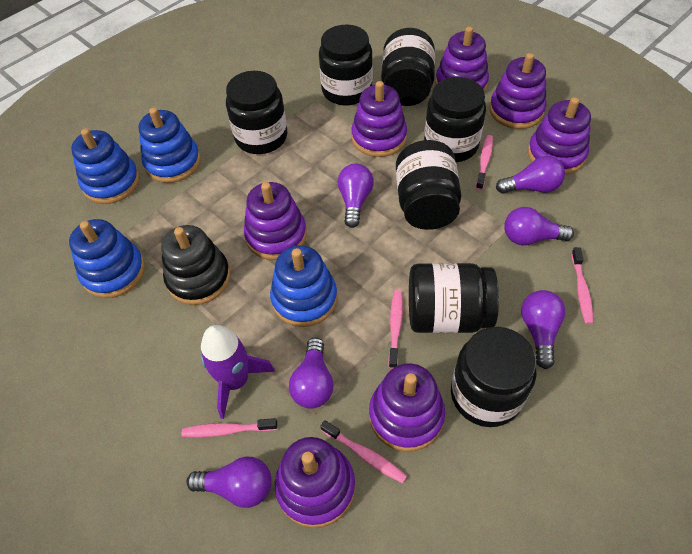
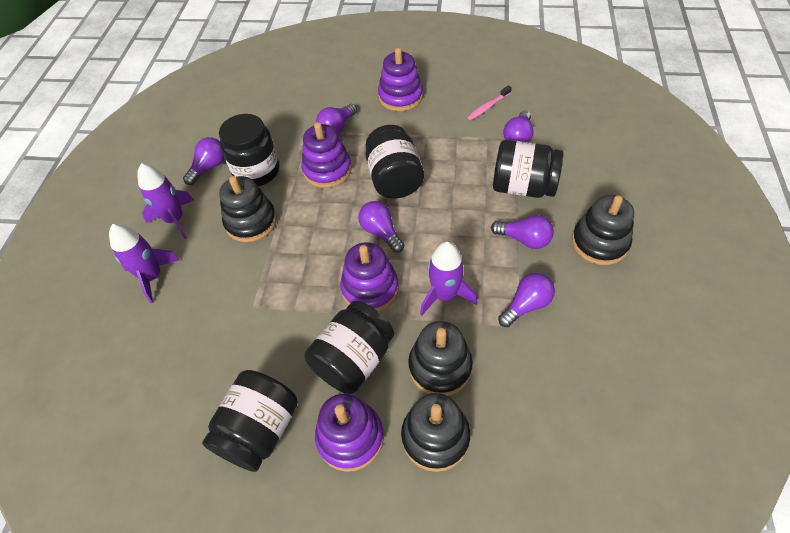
black jar: 7 -> 5
black stacking toy: 1 -> 4
blue stacking toy: 4 -> 0
pink toothbrush: 5 -> 1
purple rocket: 1 -> 3
purple stacking toy: 7 -> 4

